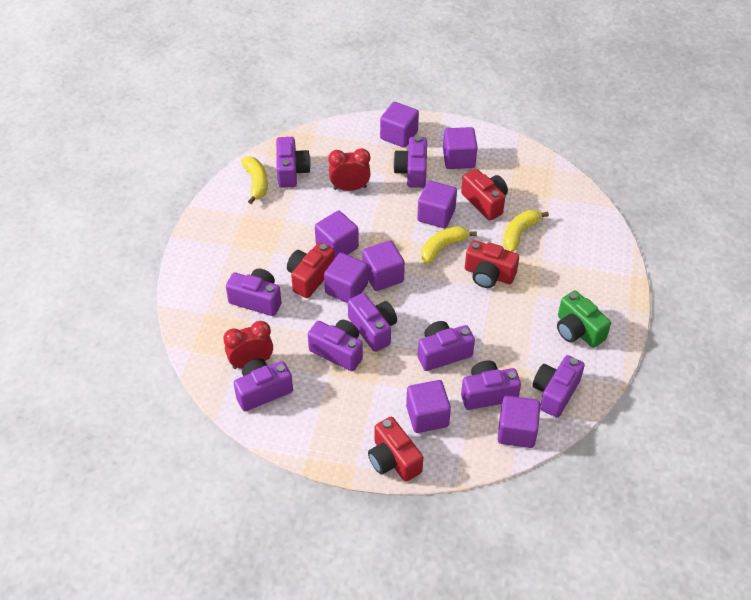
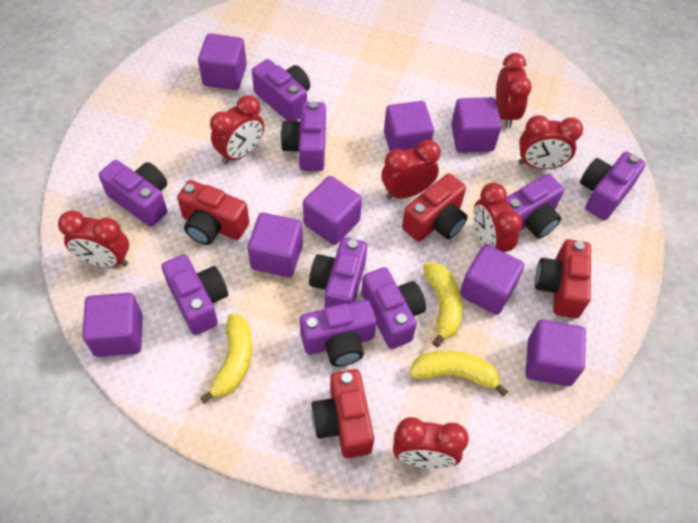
green camera: 1 -> 0
red clock: 2 -> 7

